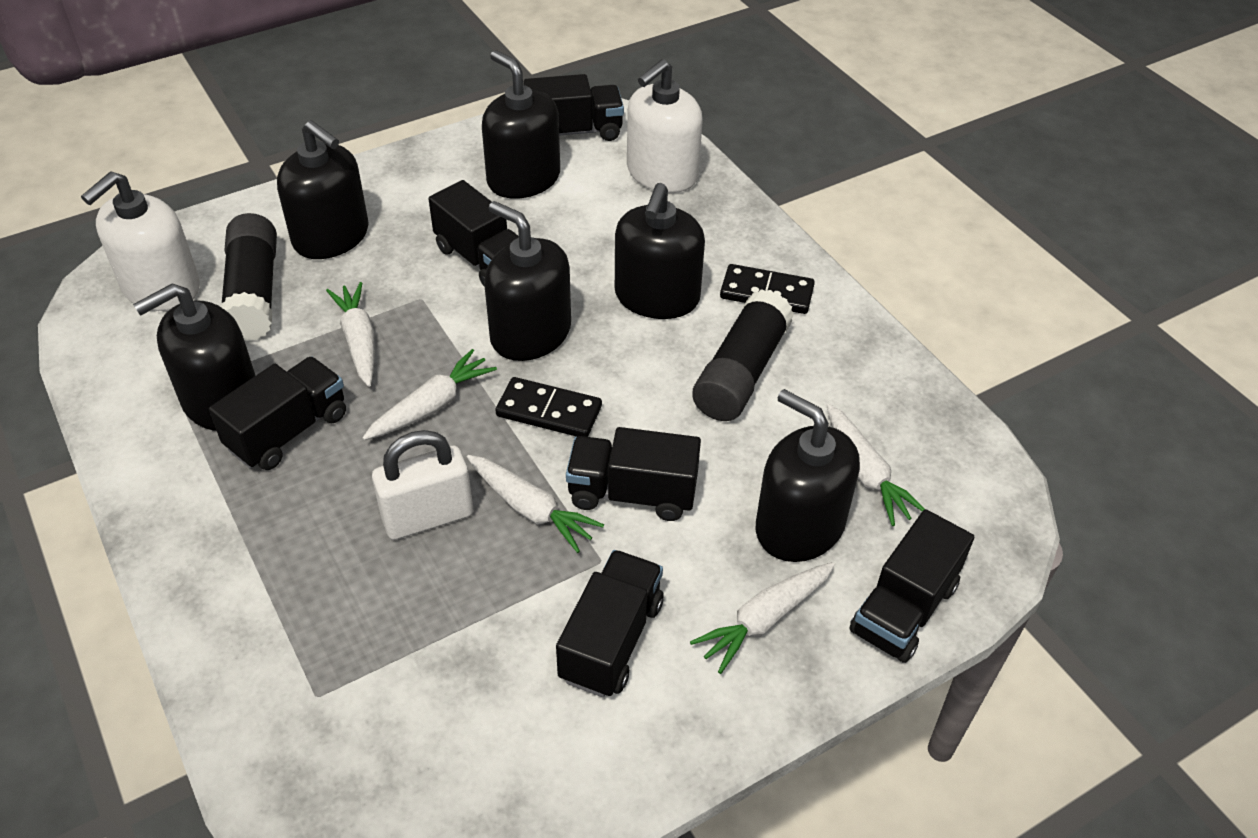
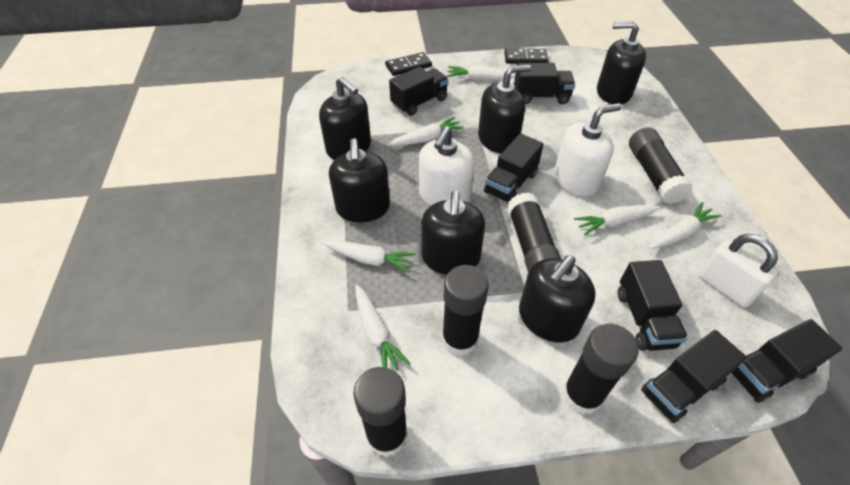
black glue stick: 2 -> 5
white carrot: 5 -> 6

